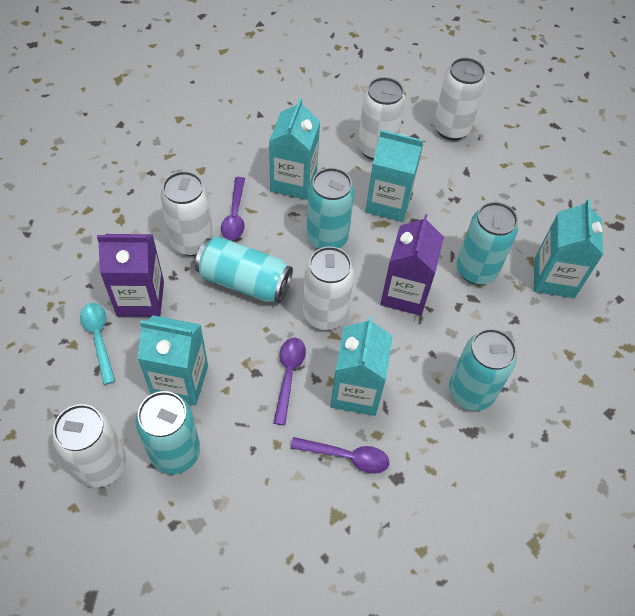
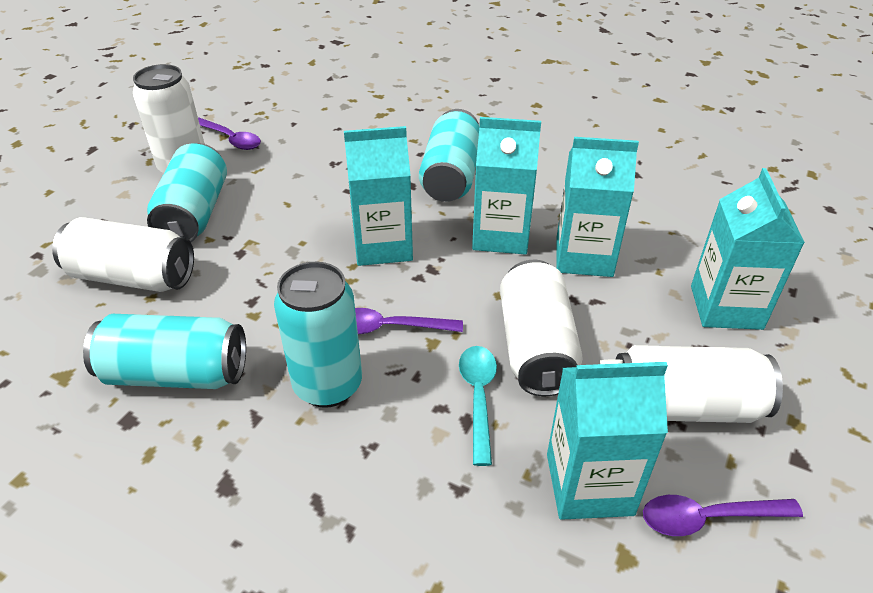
purple carton: 2 -> 0
turquoise can: 5 -> 4
white can: 5 -> 4

